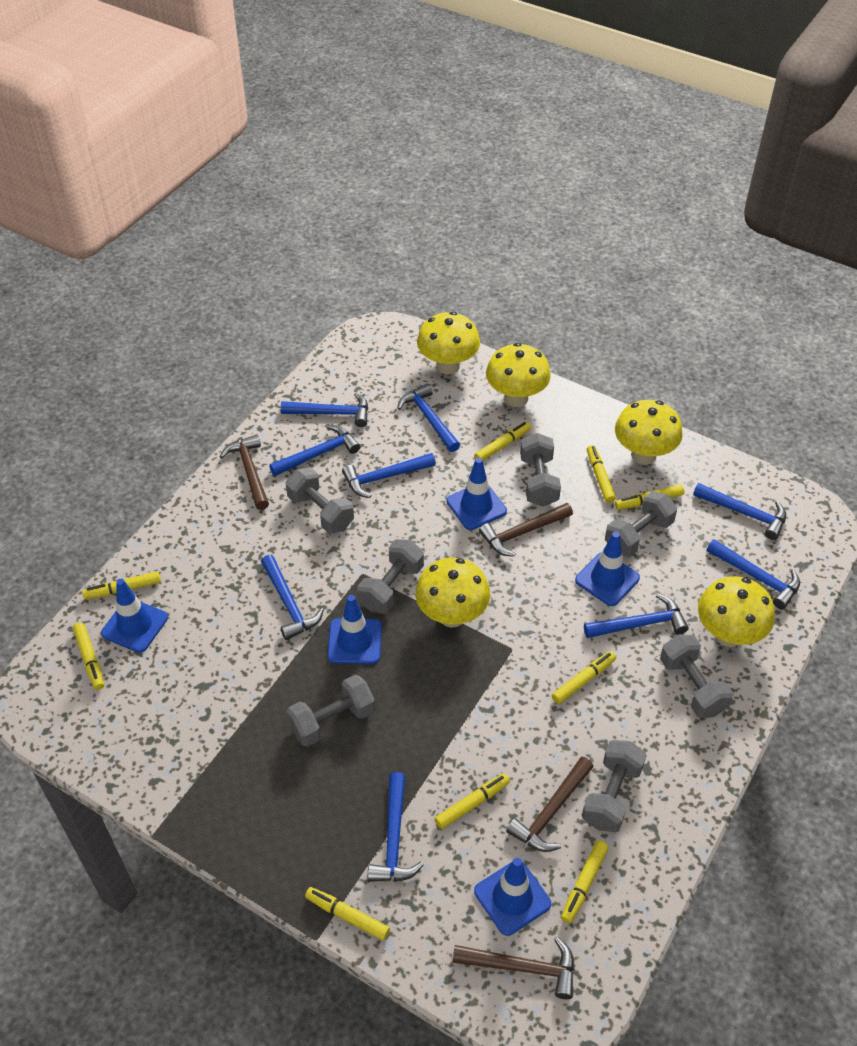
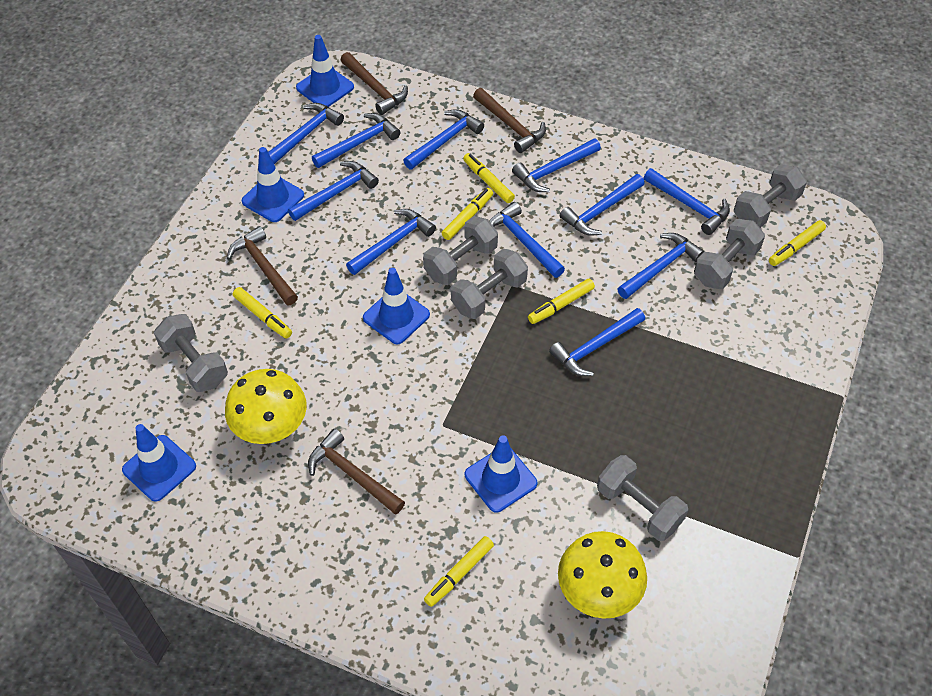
blue hammer: 9 -> 11
grey dumbbell: 7 -> 6
yellow marker: 9 -> 6
yellow mushroom: 5 -> 2

